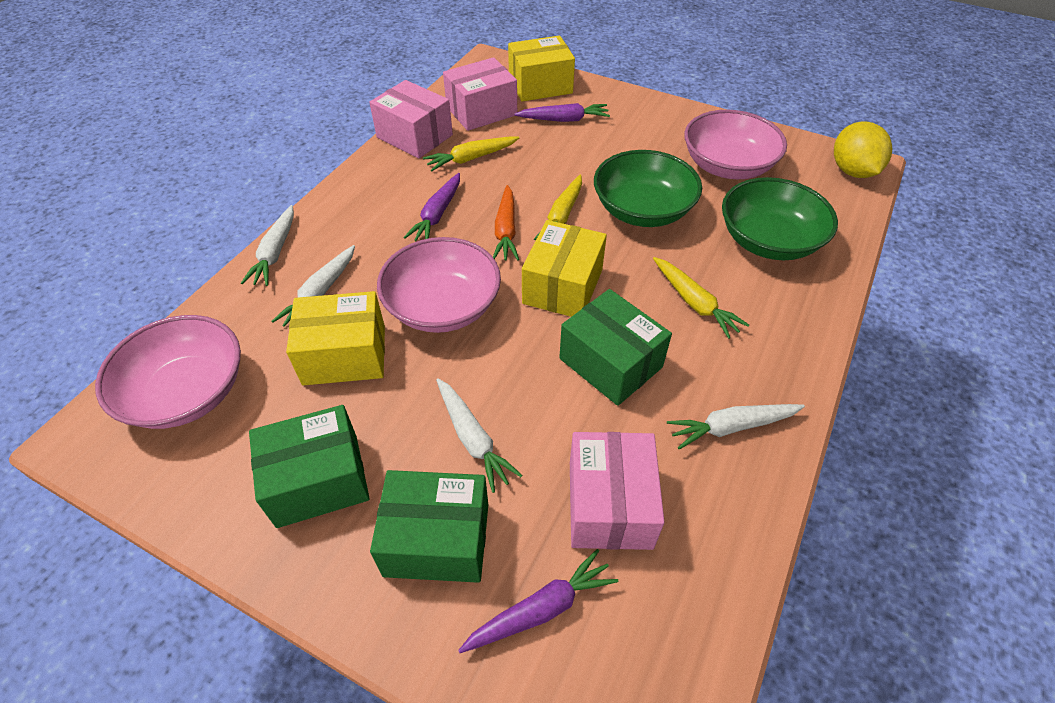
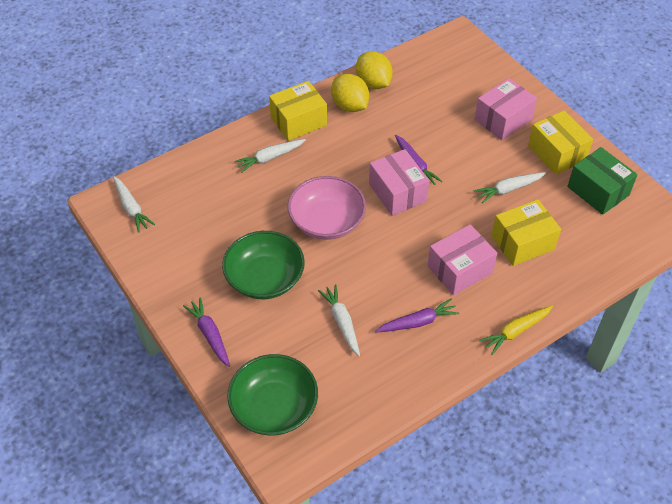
green box: 3 -> 1
orange carrot: 1 -> 0
pink bowl: 3 -> 1
yellow carrot: 3 -> 1
yellow lemon: 1 -> 2

